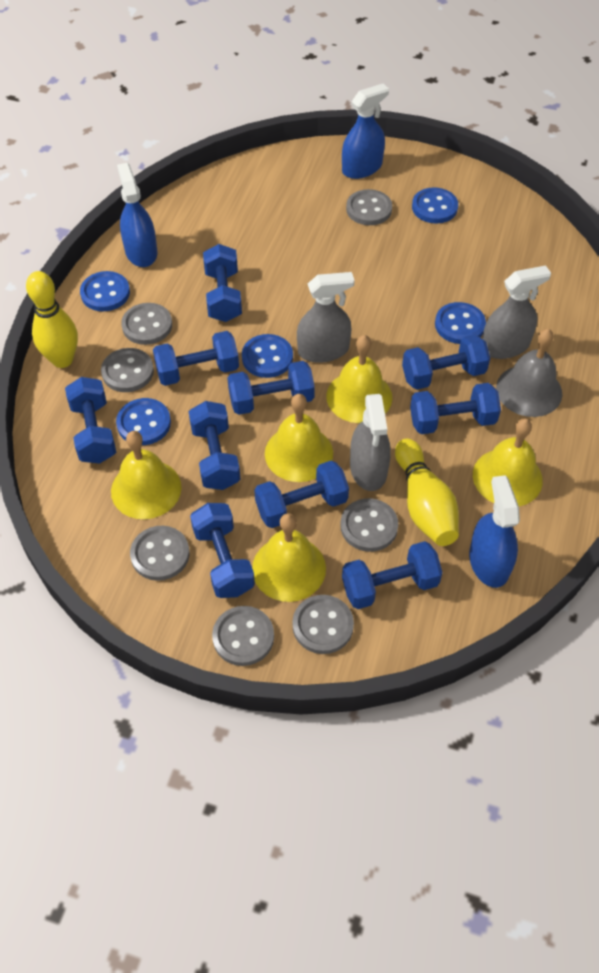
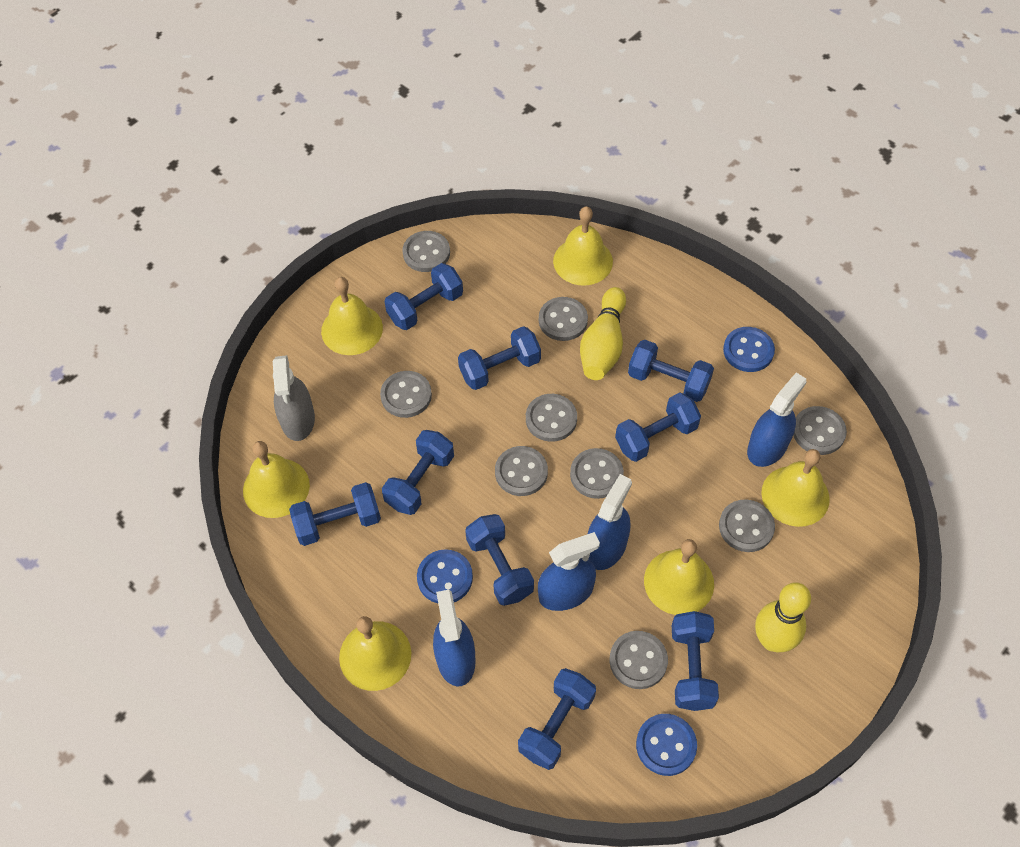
blue button: 5 -> 3
blue dumbbell: 10 -> 9
blue spray bottle: 3 -> 4
grey bell: 1 -> 0
grey button: 7 -> 9
grey spray bottle: 3 -> 1
yellow bell: 5 -> 6

